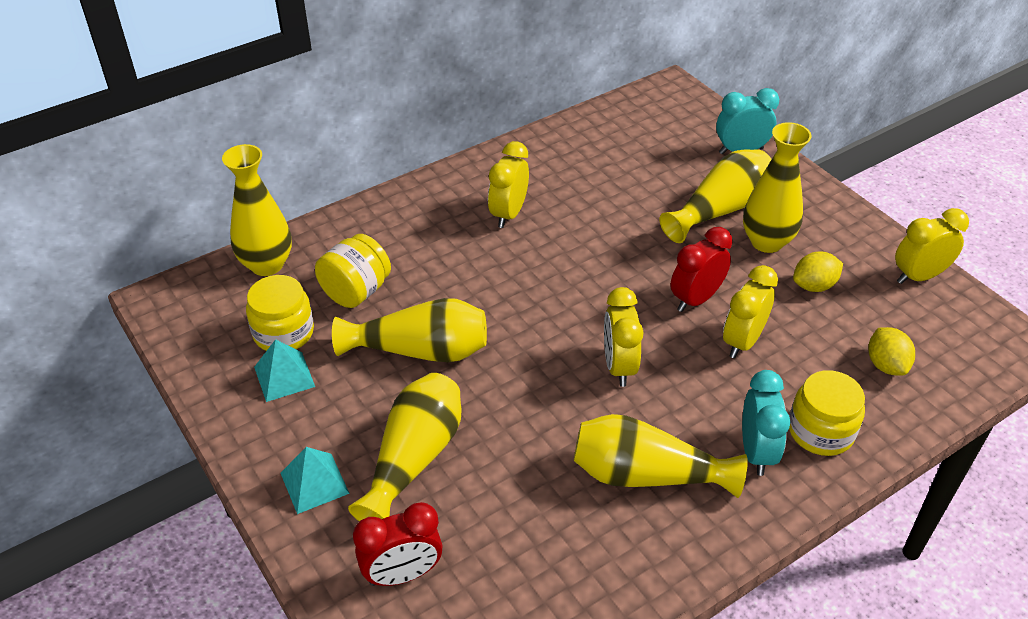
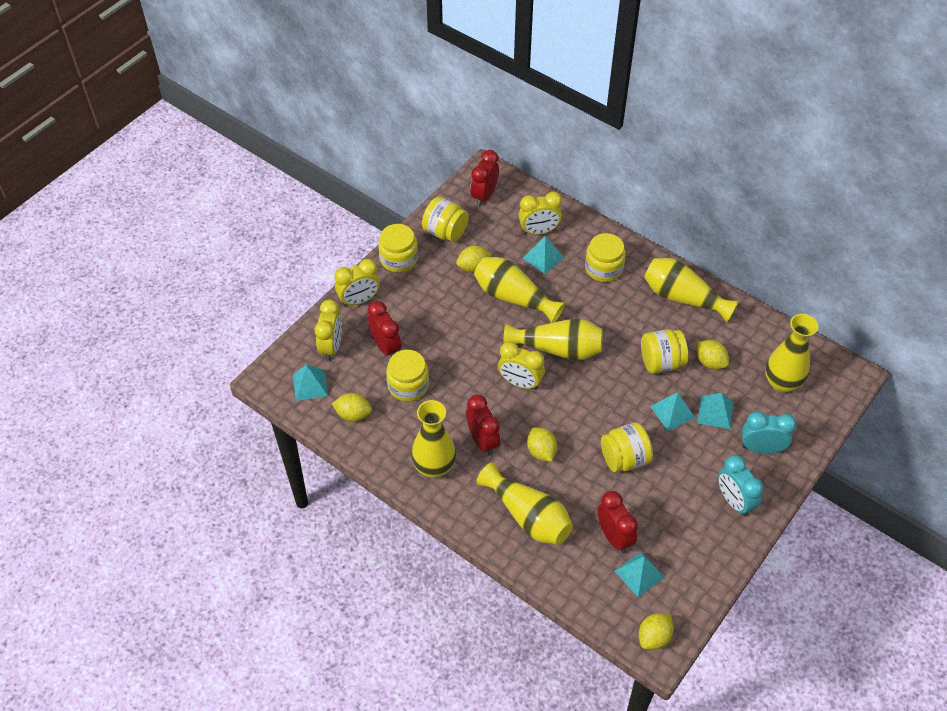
red clock: 2 -> 4
turquoise pyramid: 2 -> 5
yellow jar: 3 -> 6
yellow lemon: 2 -> 5

